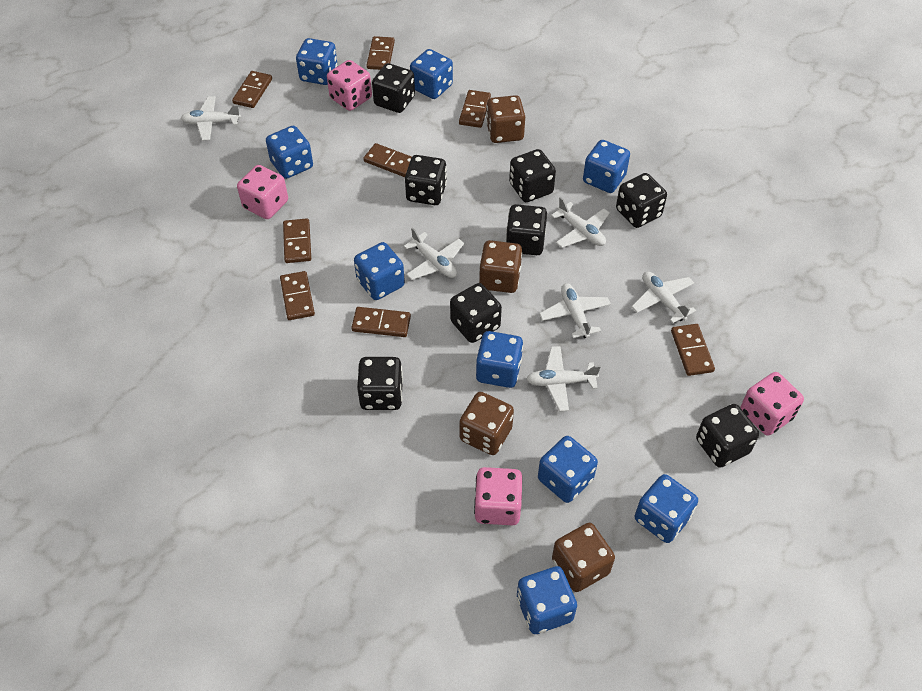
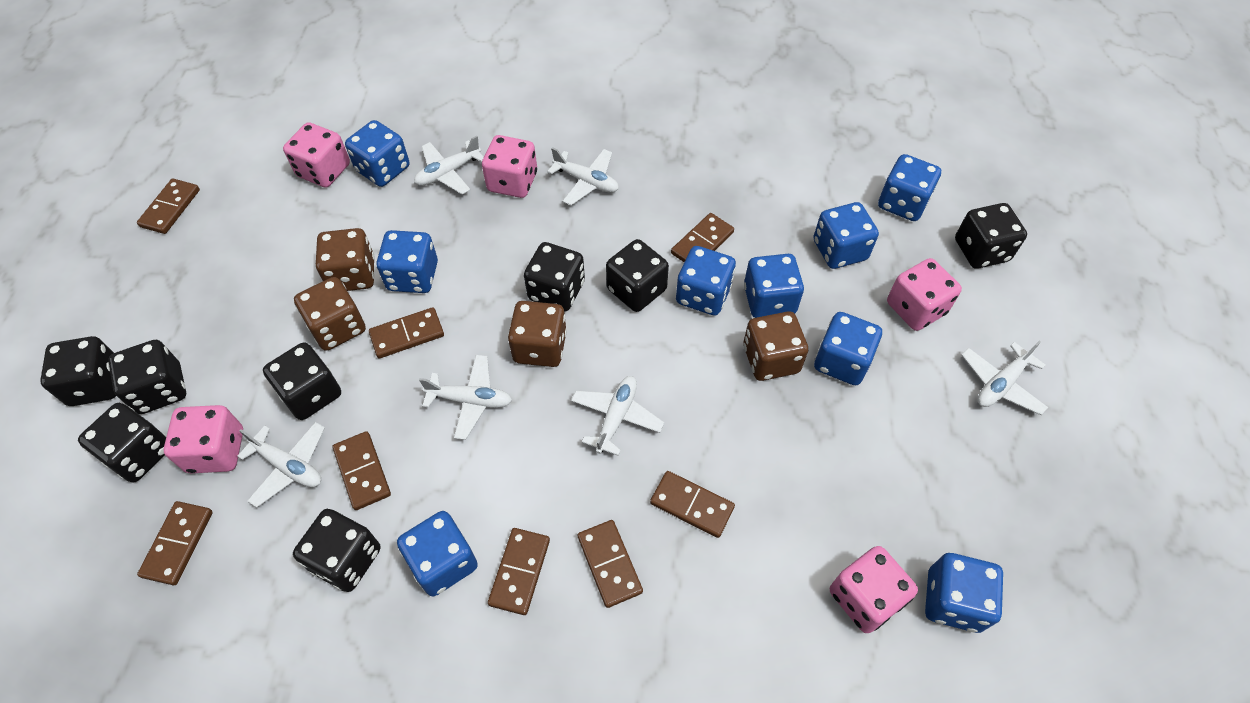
pink dice: 4 -> 5

